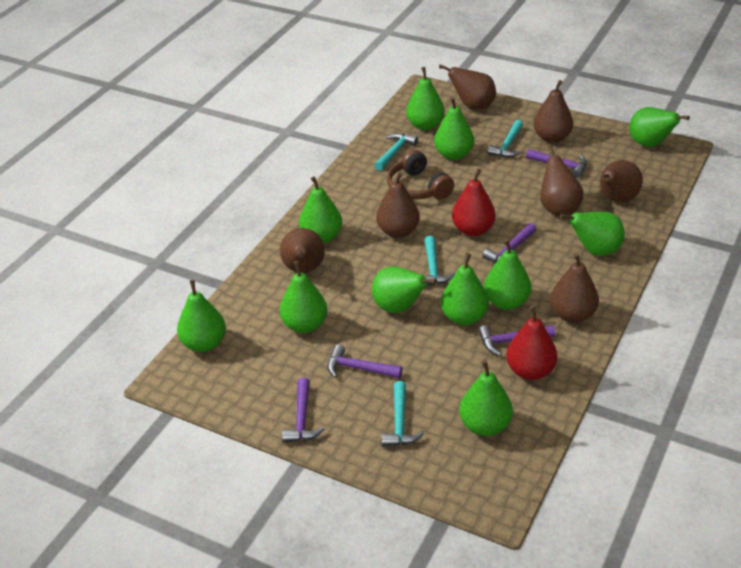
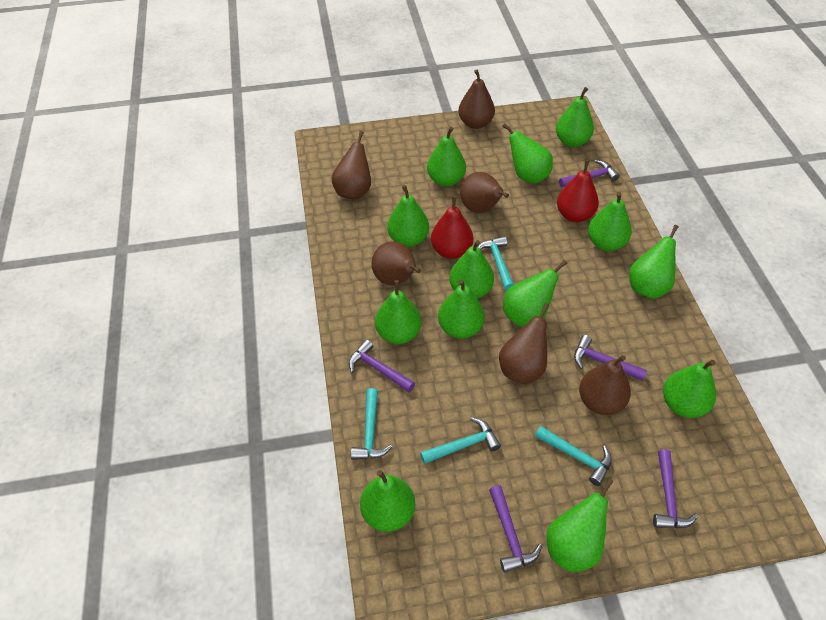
brown headphones: 1 -> 0
brown pear: 7 -> 6
green pear: 11 -> 13

